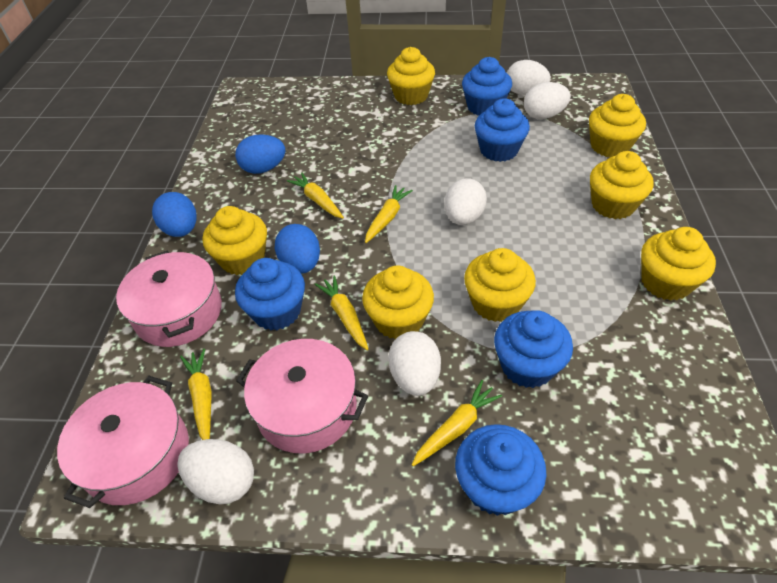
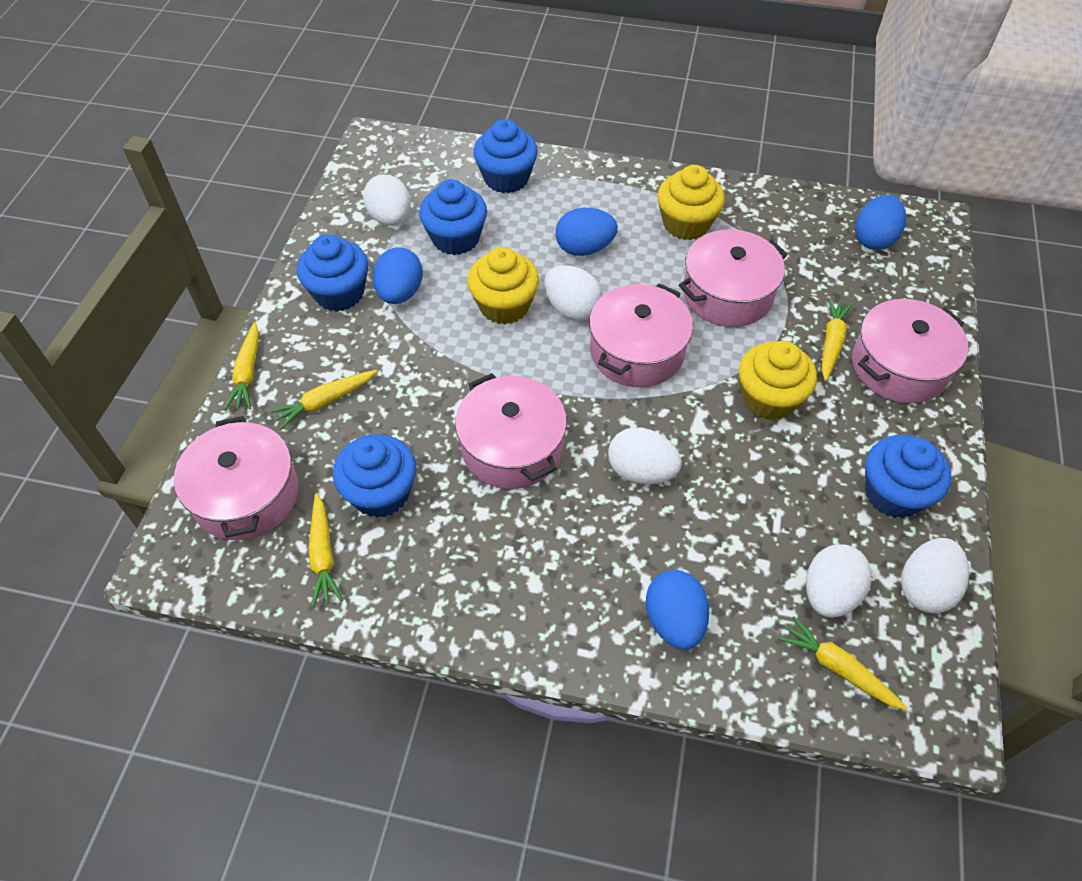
blue egg: 3 -> 4
pink pot: 3 -> 5
yellow cupcake: 7 -> 3

